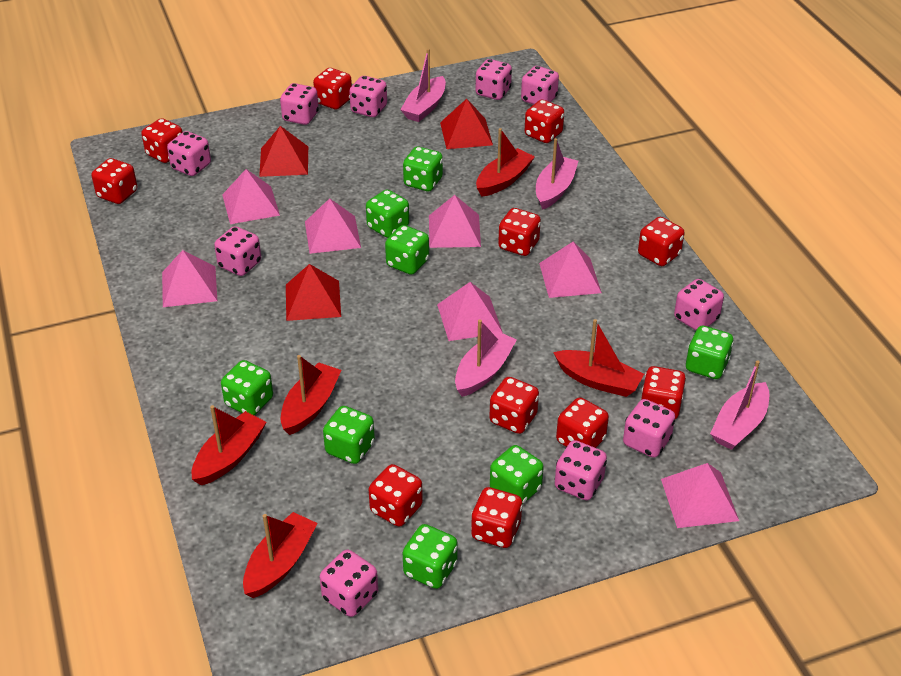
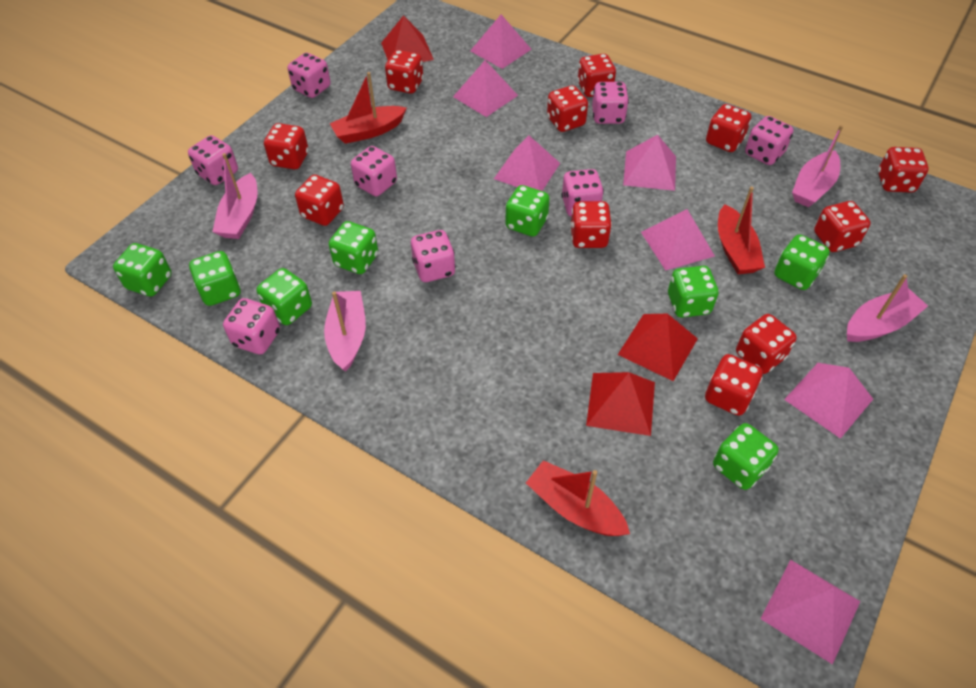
pink dice: 10 -> 8
red boat: 5 -> 3

